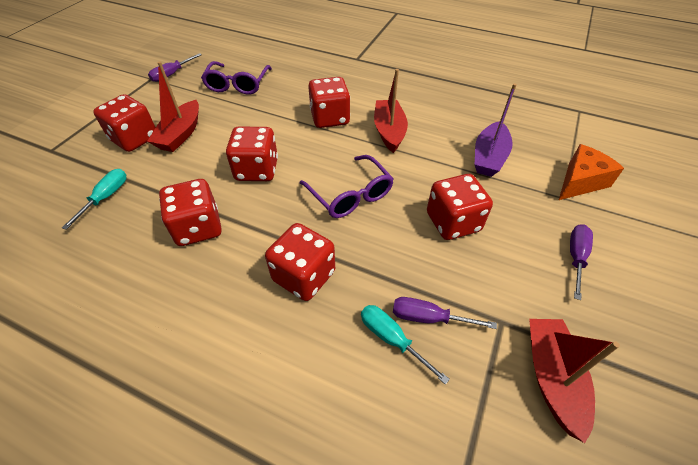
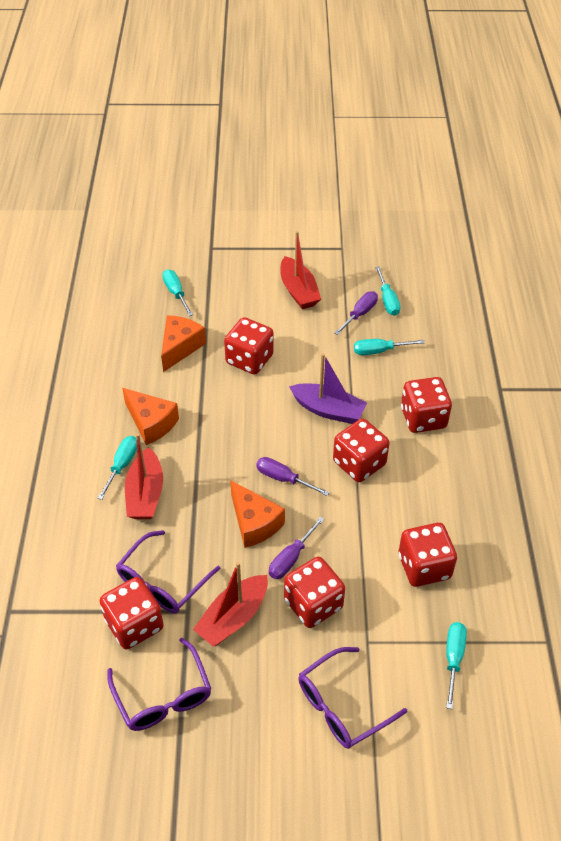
orange cheese: 1 -> 3
purple glasses: 2 -> 3
turquoise screwdriver: 2 -> 5

